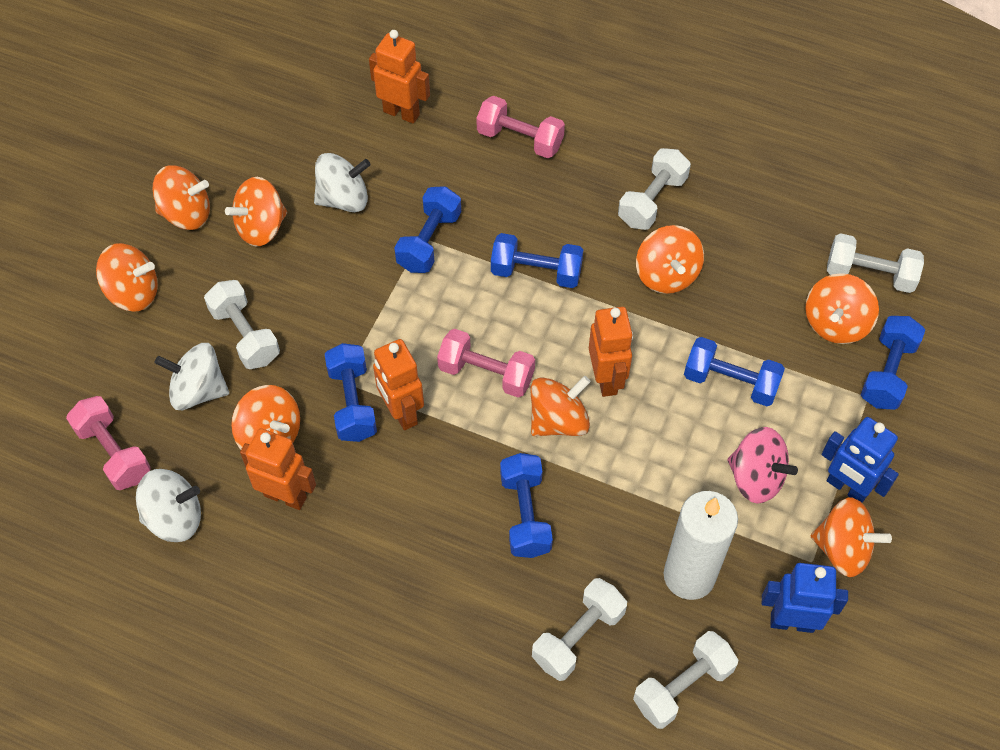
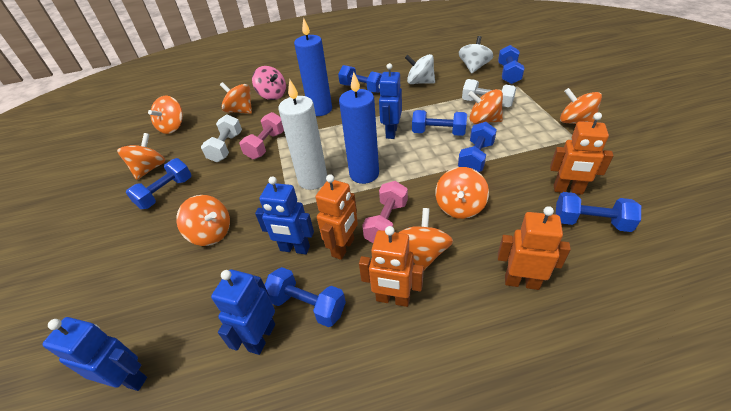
blue candle: 0 -> 2
blue dumbbell: 6 -> 7
blue robot: 2 -> 4
pink dumbbell: 3 -> 2
white dumbbell: 5 -> 2
white spinning top: 3 -> 2

